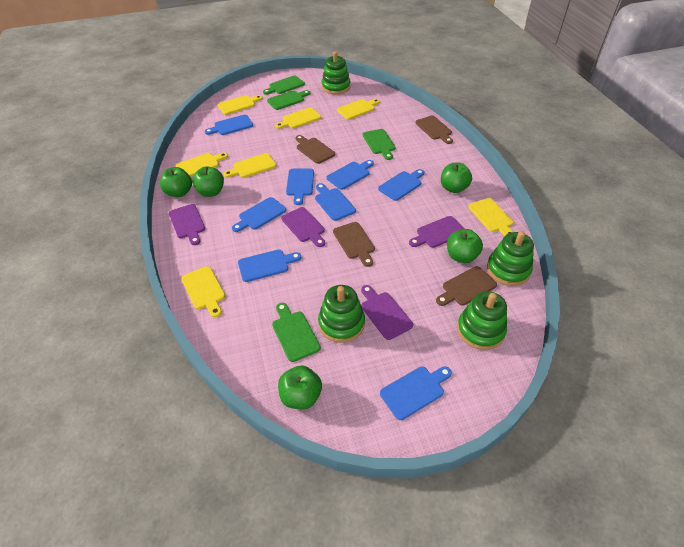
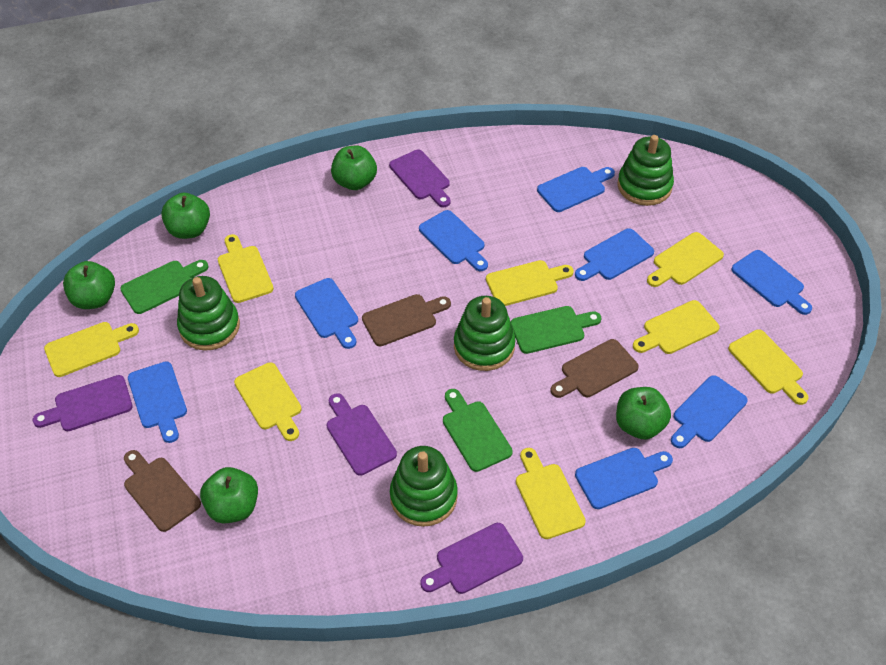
brown cutting board: 4 -> 3
green cutting board: 4 -> 3
yellow cutting board: 7 -> 8

